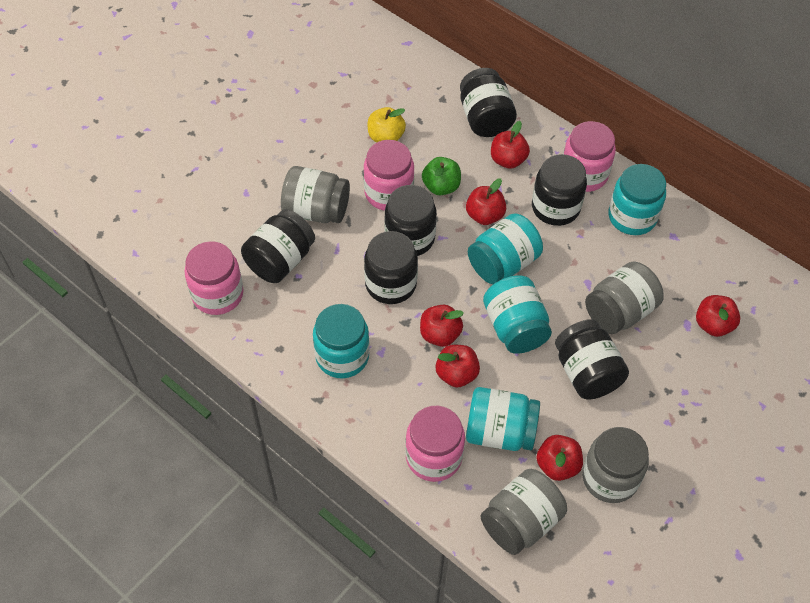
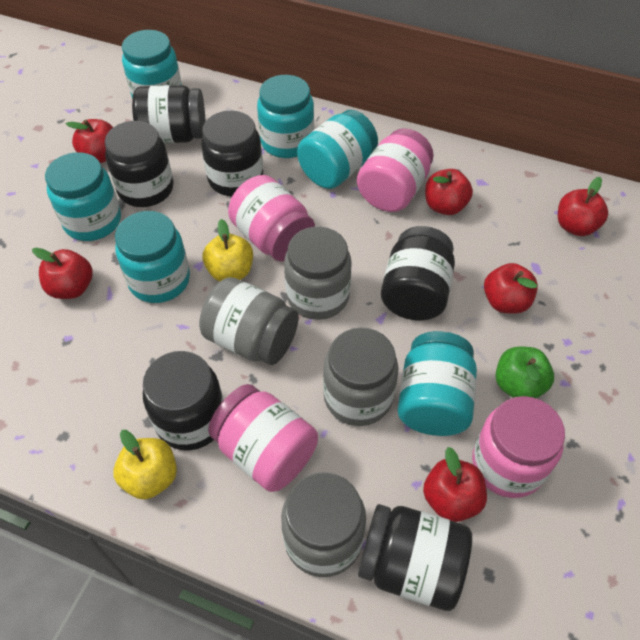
turquoise jar: 5 -> 6
yellow apple: 1 -> 2

